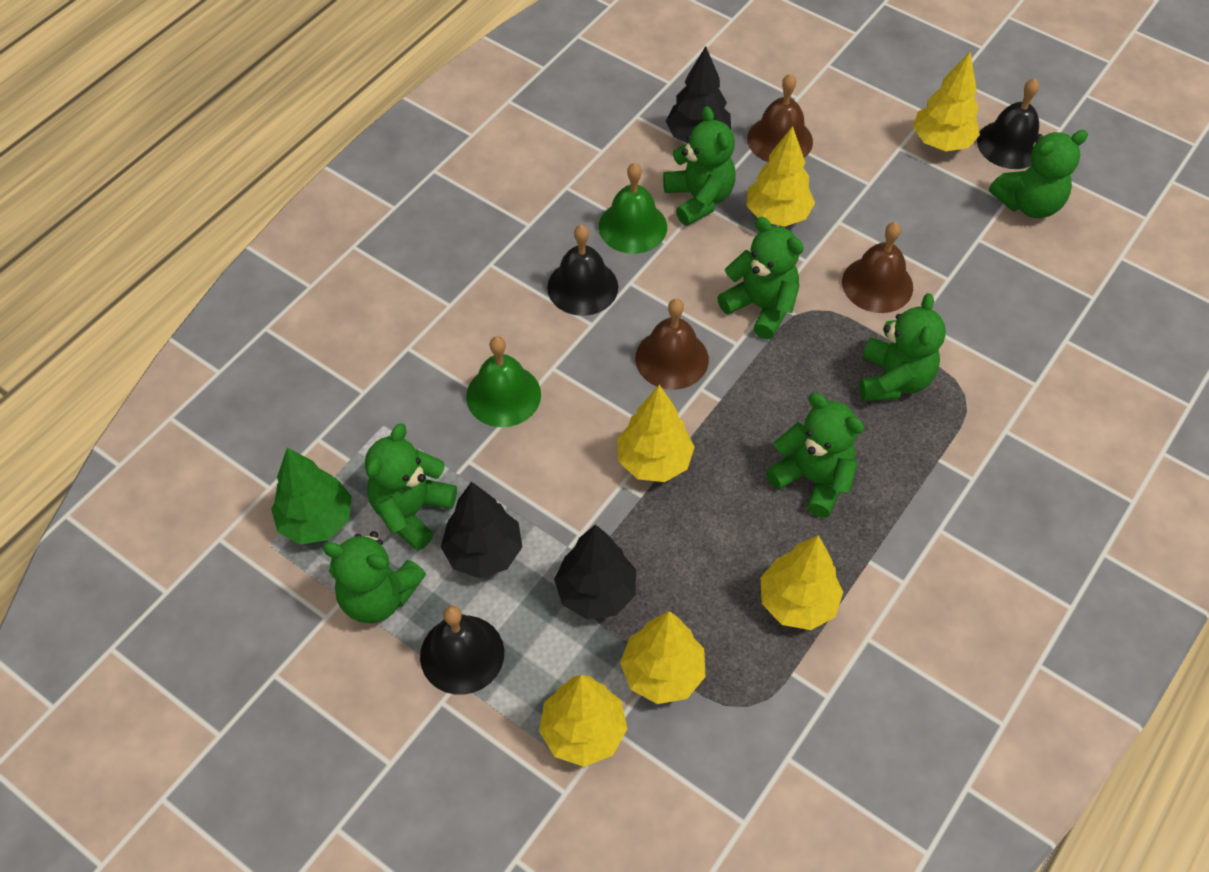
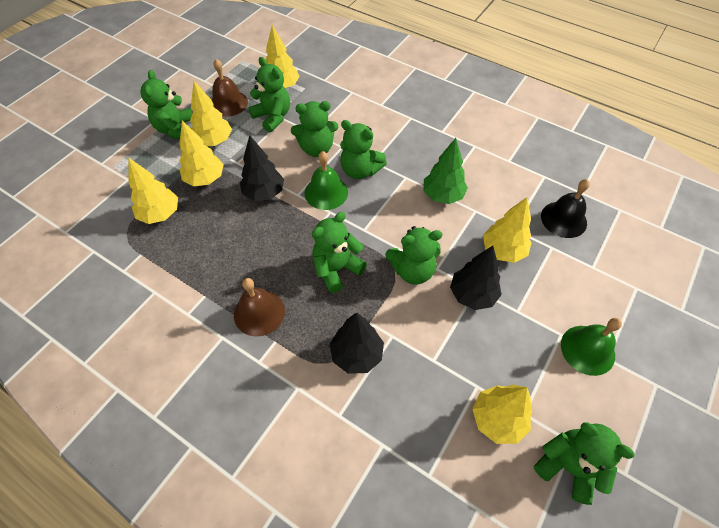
black bell: 3 -> 1
brown bell: 3 -> 2

